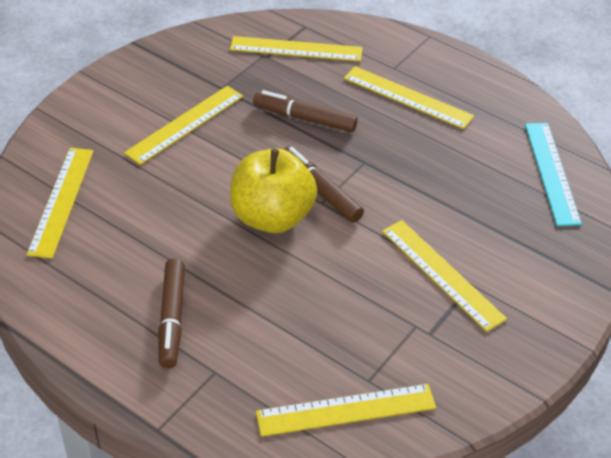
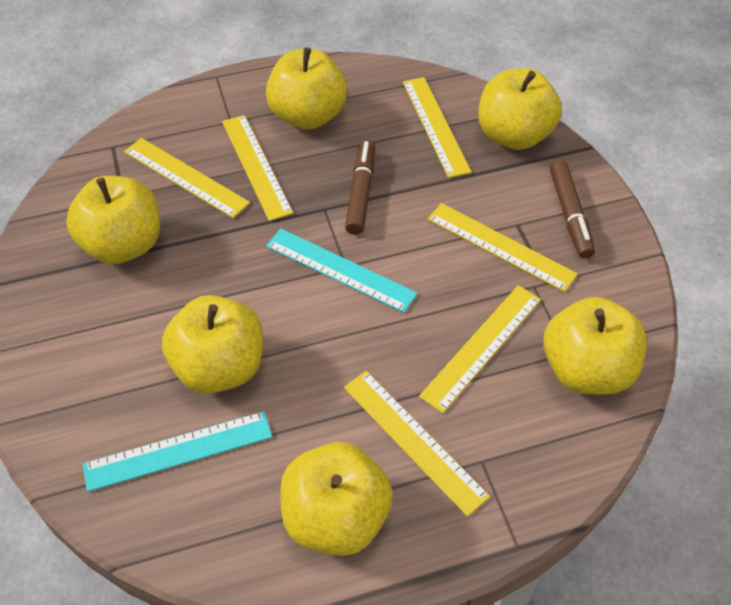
brown marker: 3 -> 2
turquoise ruler: 1 -> 2
yellow apple: 1 -> 6

